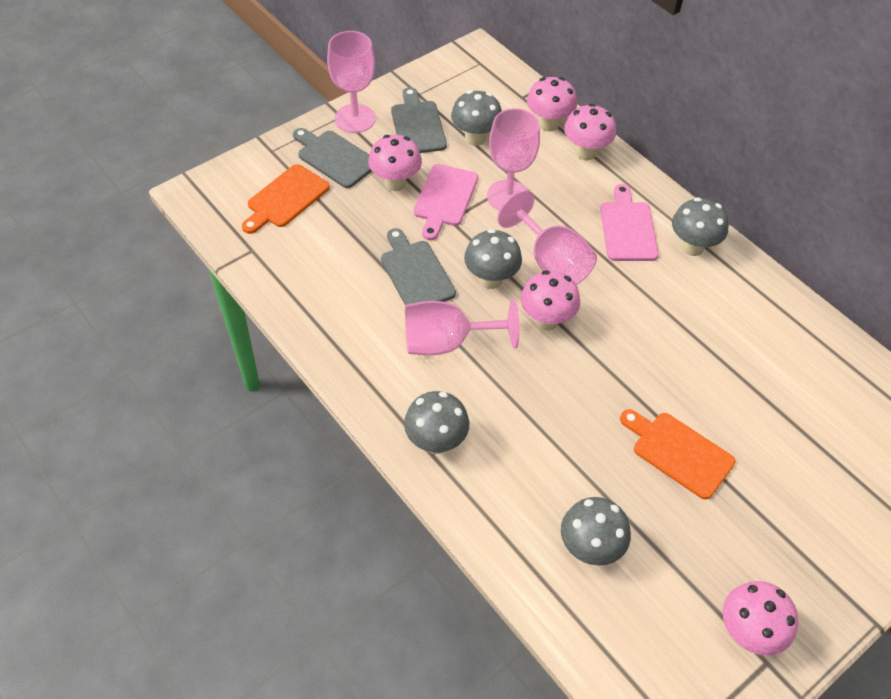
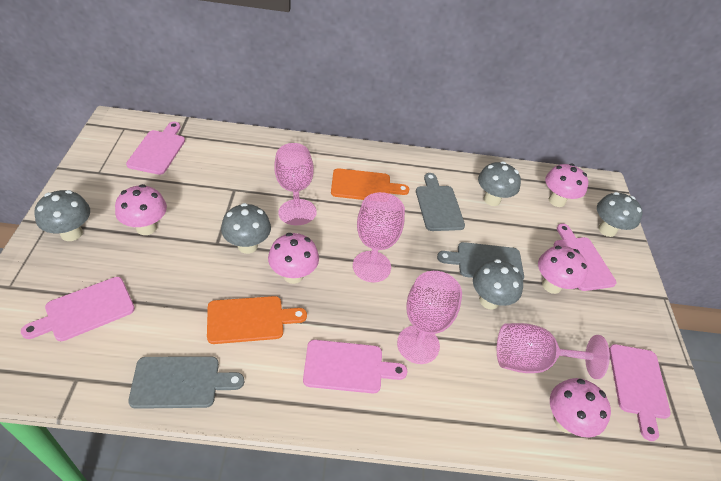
pink cutting board: 2 -> 5

